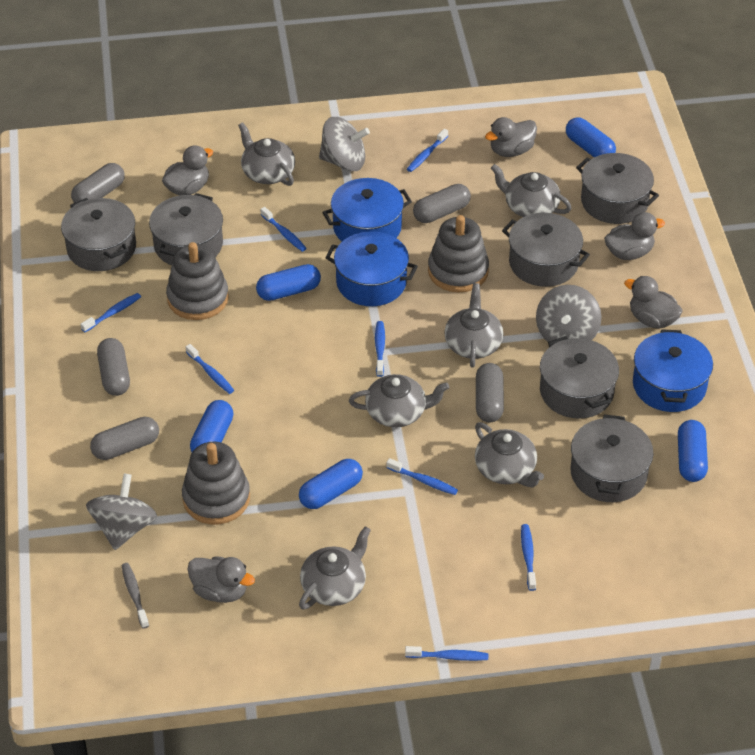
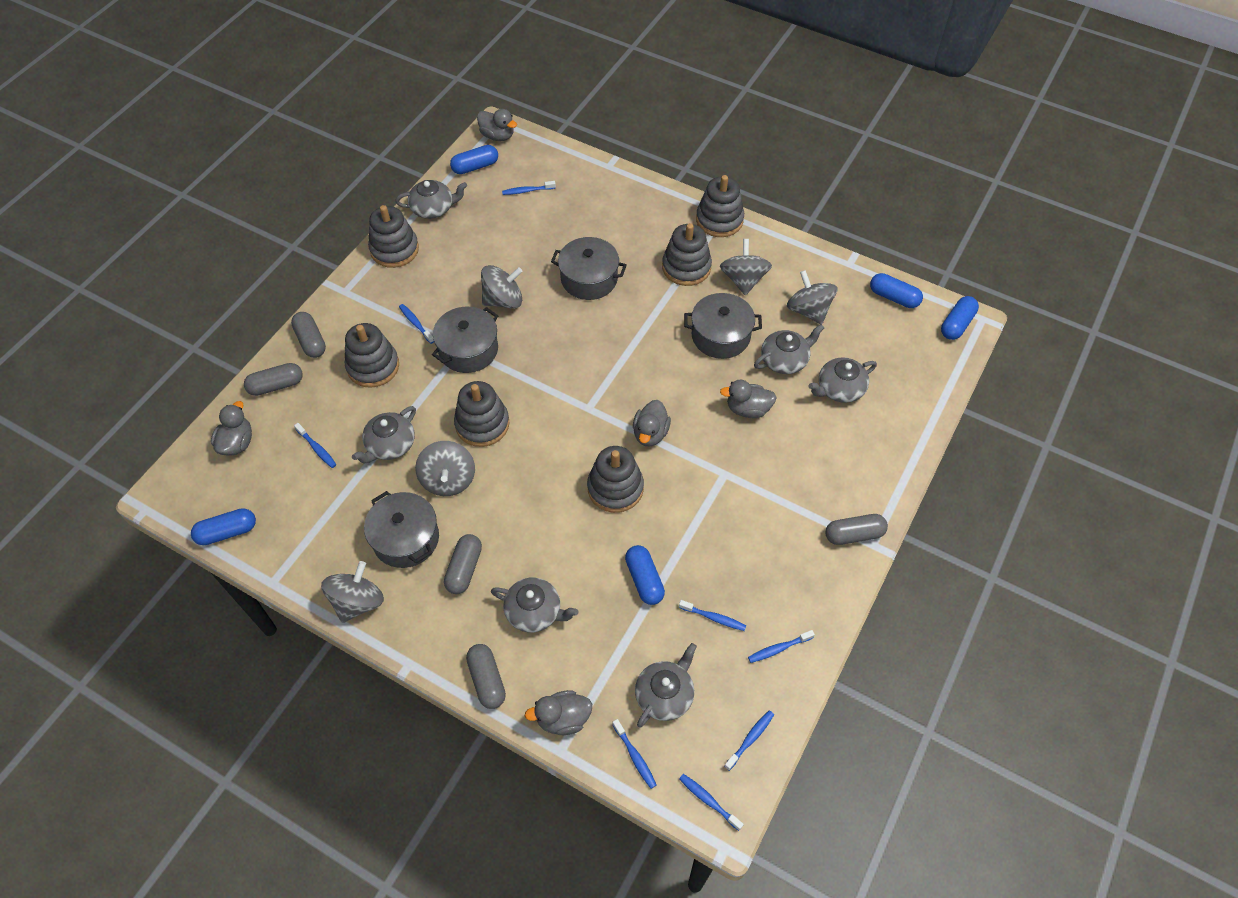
blue pot: 3 -> 0
grey pot: 6 -> 4
grey spinning top: 3 -> 5
grey stacking toy: 3 -> 6
grey toothbrush: 1 -> 0

